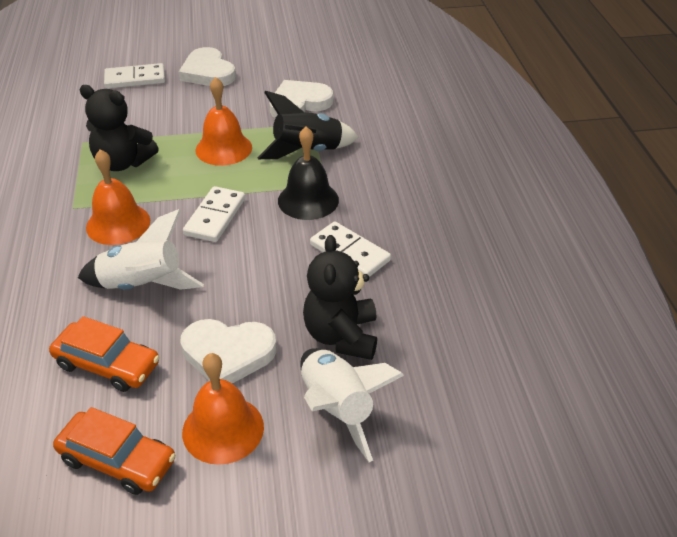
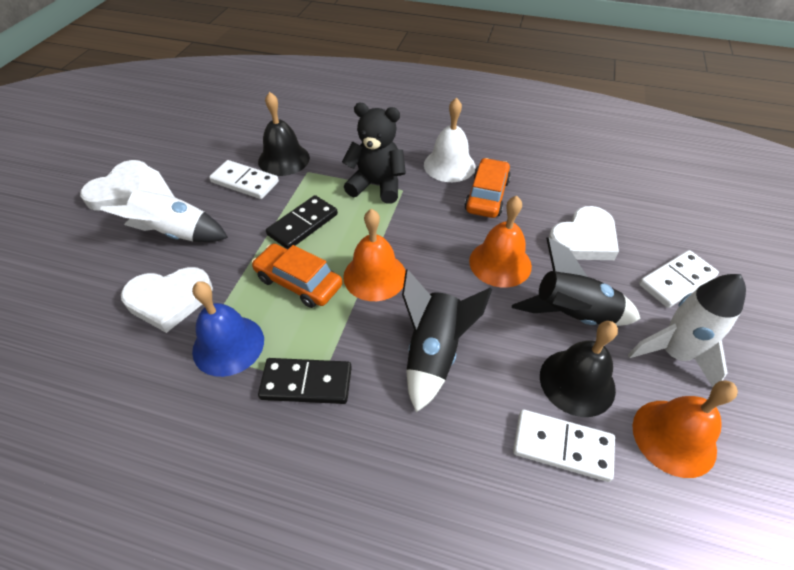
black bell: 1 -> 2
black domino: 0 -> 2
black rocket: 1 -> 2
black teddy bear: 2 -> 1
blue bell: 0 -> 1
white bell: 0 -> 1

